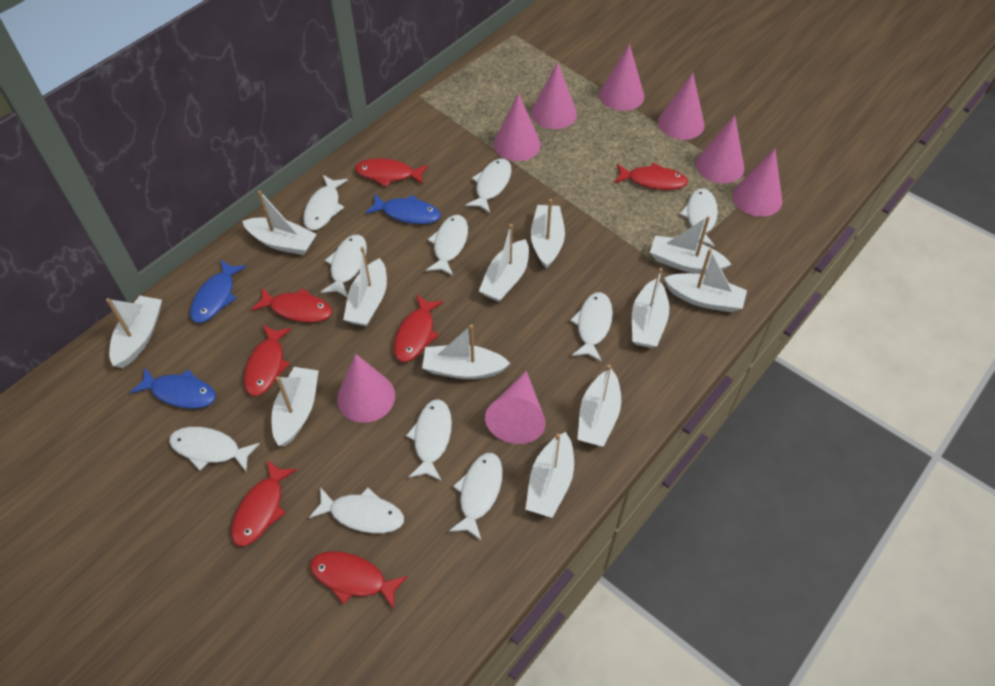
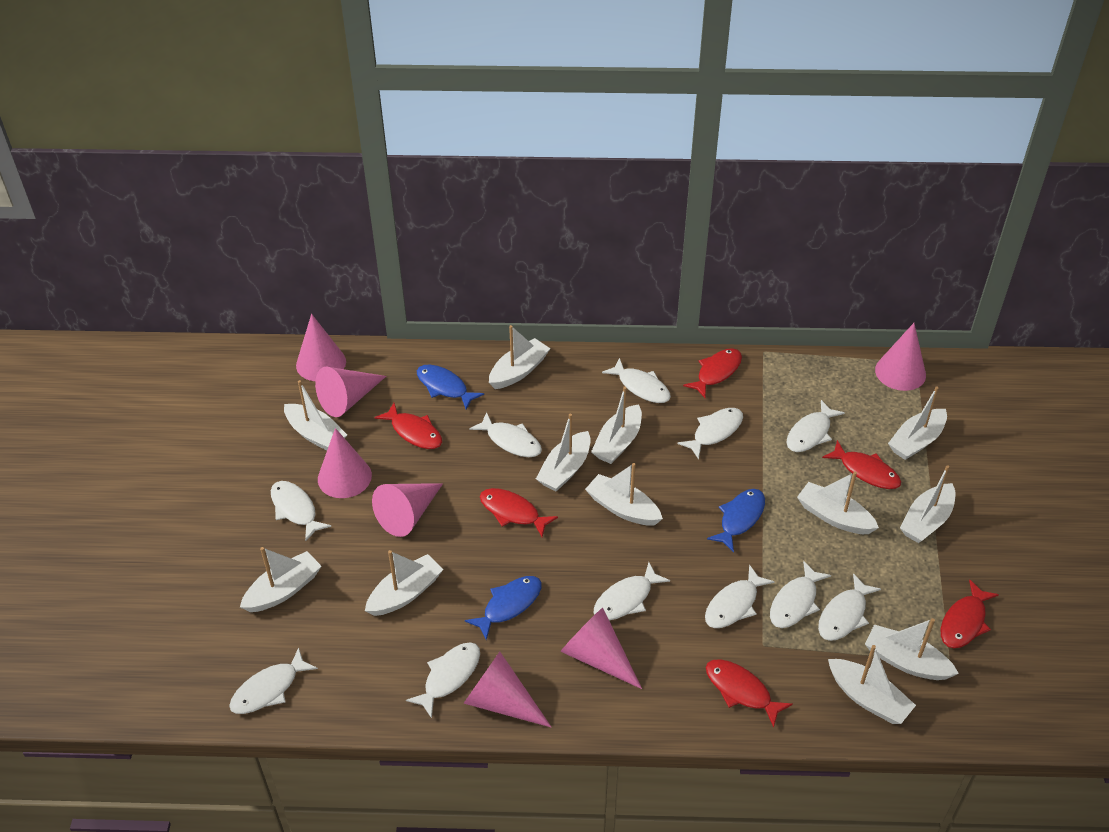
pink cone: 8 -> 7
red fish: 7 -> 6
white fish: 10 -> 11

